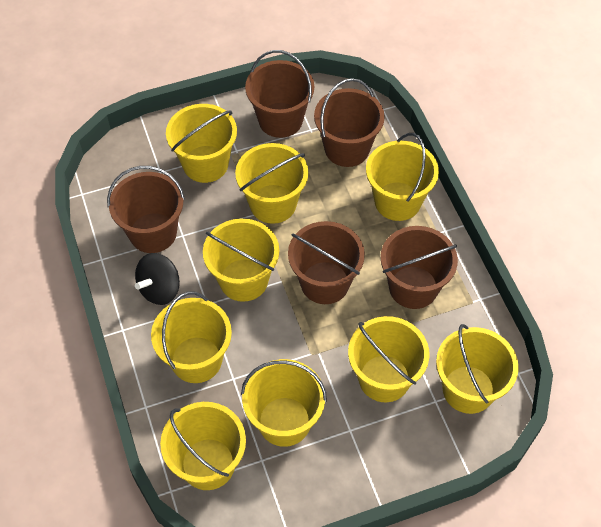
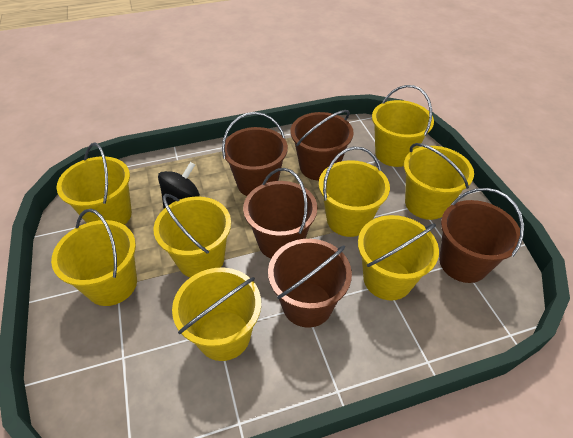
yellow bucket: 9 -> 8

